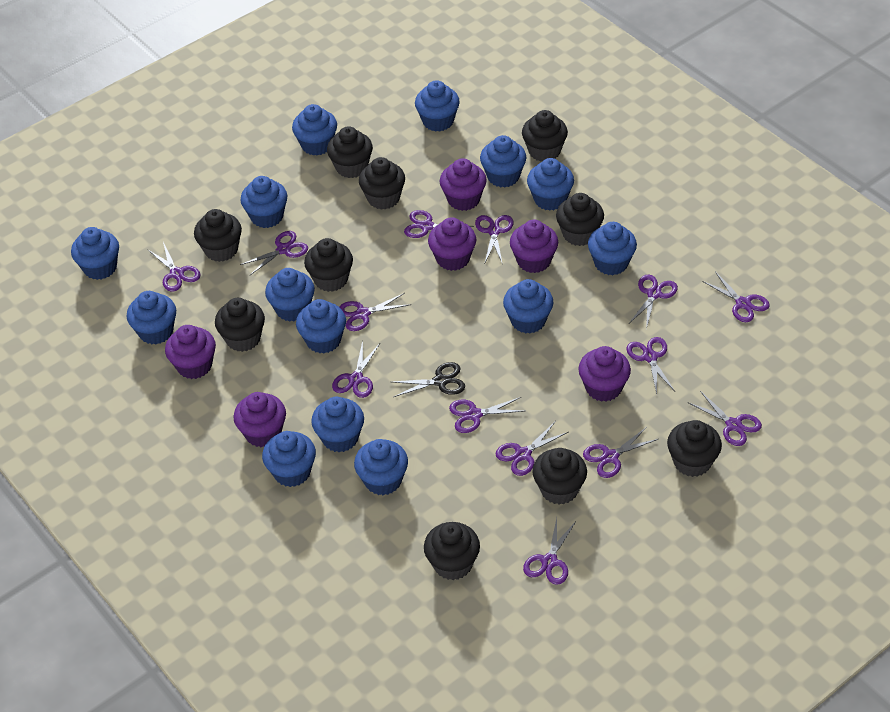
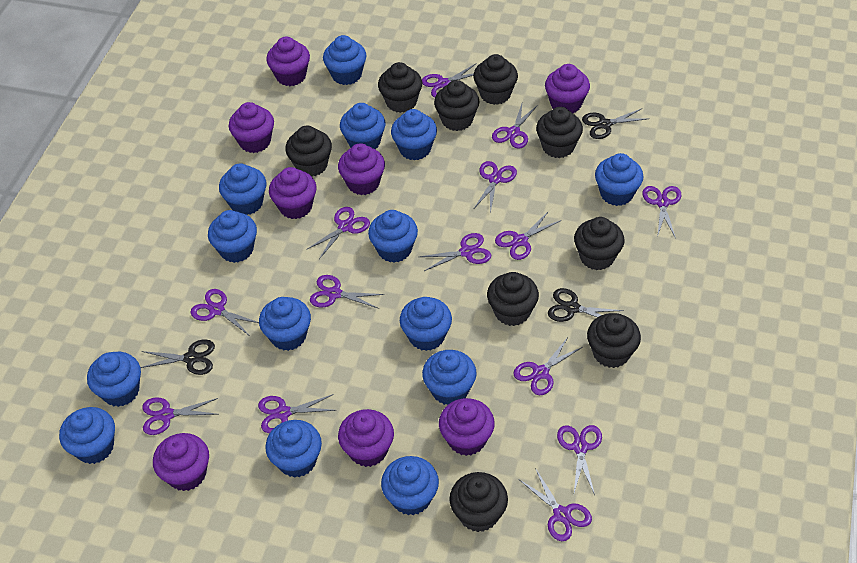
black cupcake: 10 -> 9
black scissors: 1 -> 3
purple cupcake: 6 -> 8

